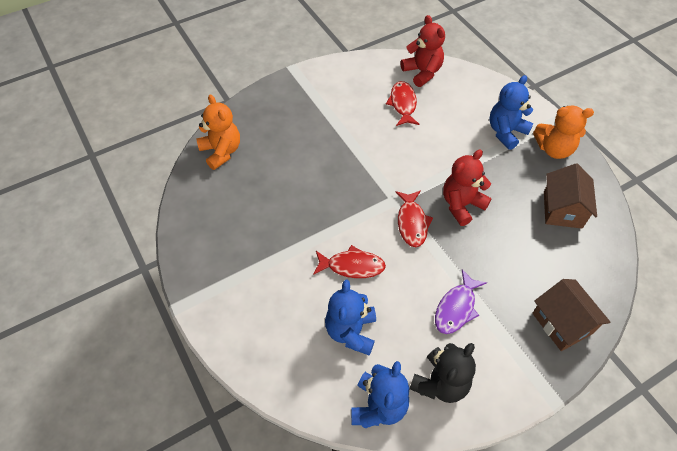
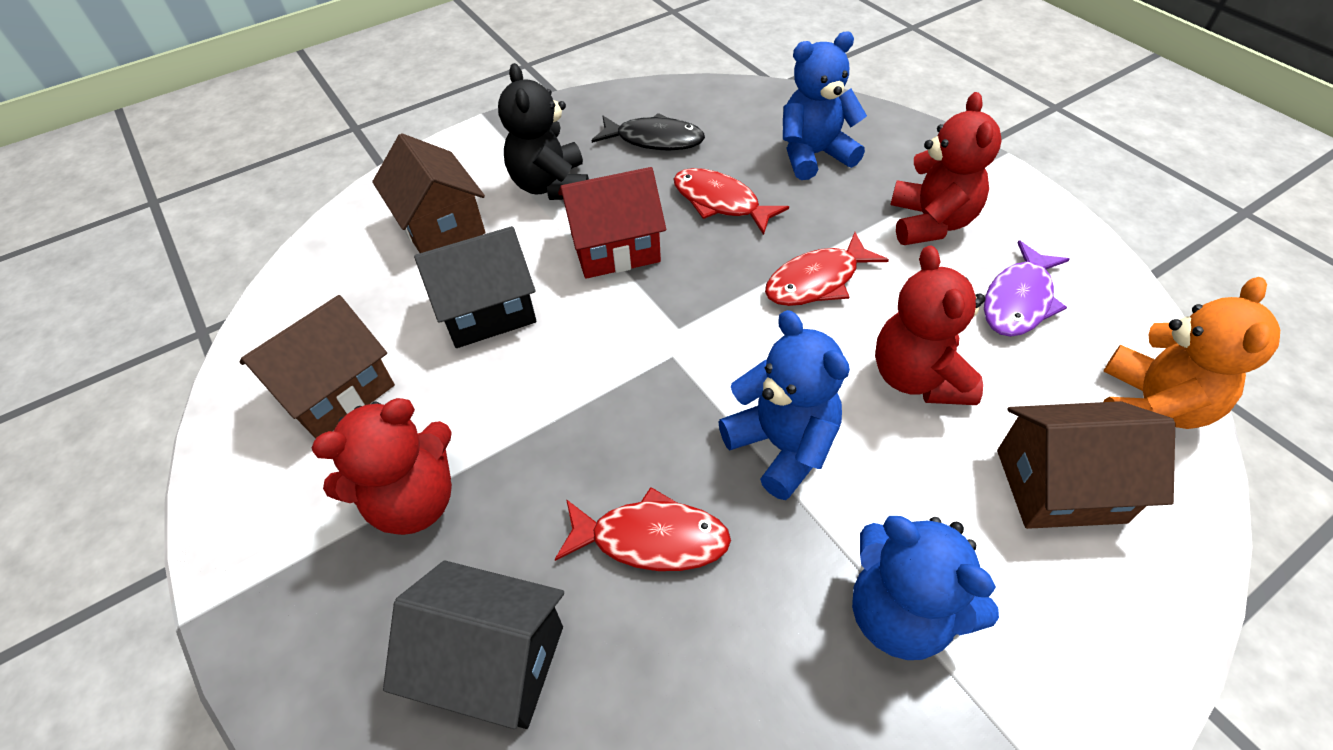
black fish: 0 -> 1
black house: 0 -> 2
brown house: 2 -> 3
orange teddy bear: 2 -> 1
red house: 0 -> 1
red teddy bear: 2 -> 3

